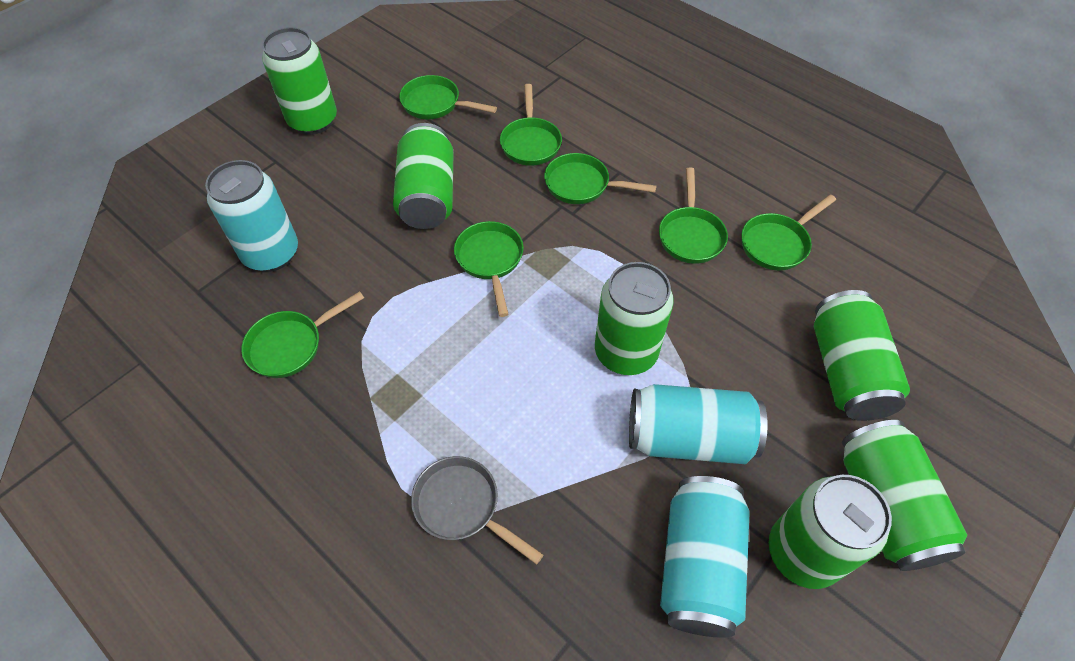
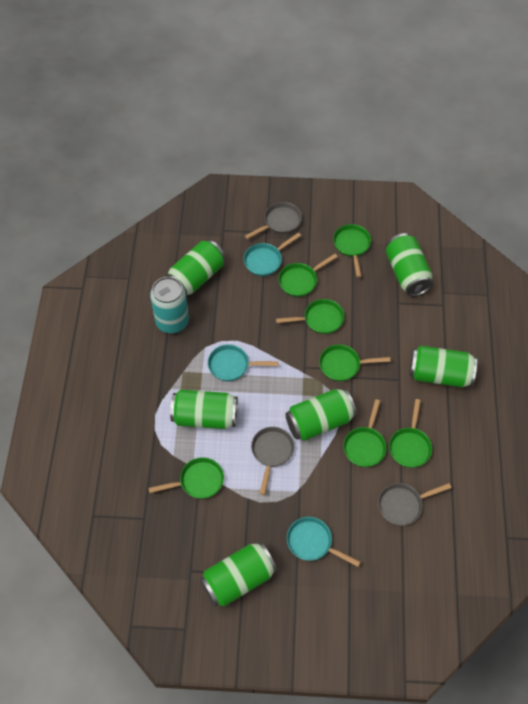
grey pan: 1 -> 3
turquoise can: 3 -> 1
turquoise pan: 0 -> 3

